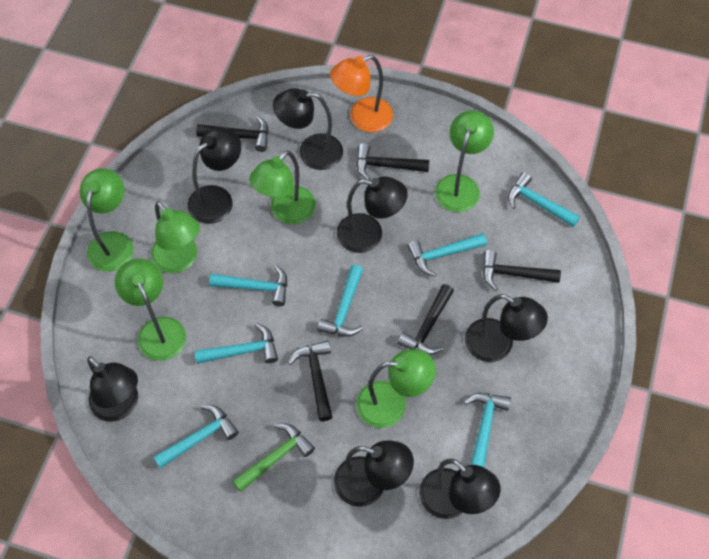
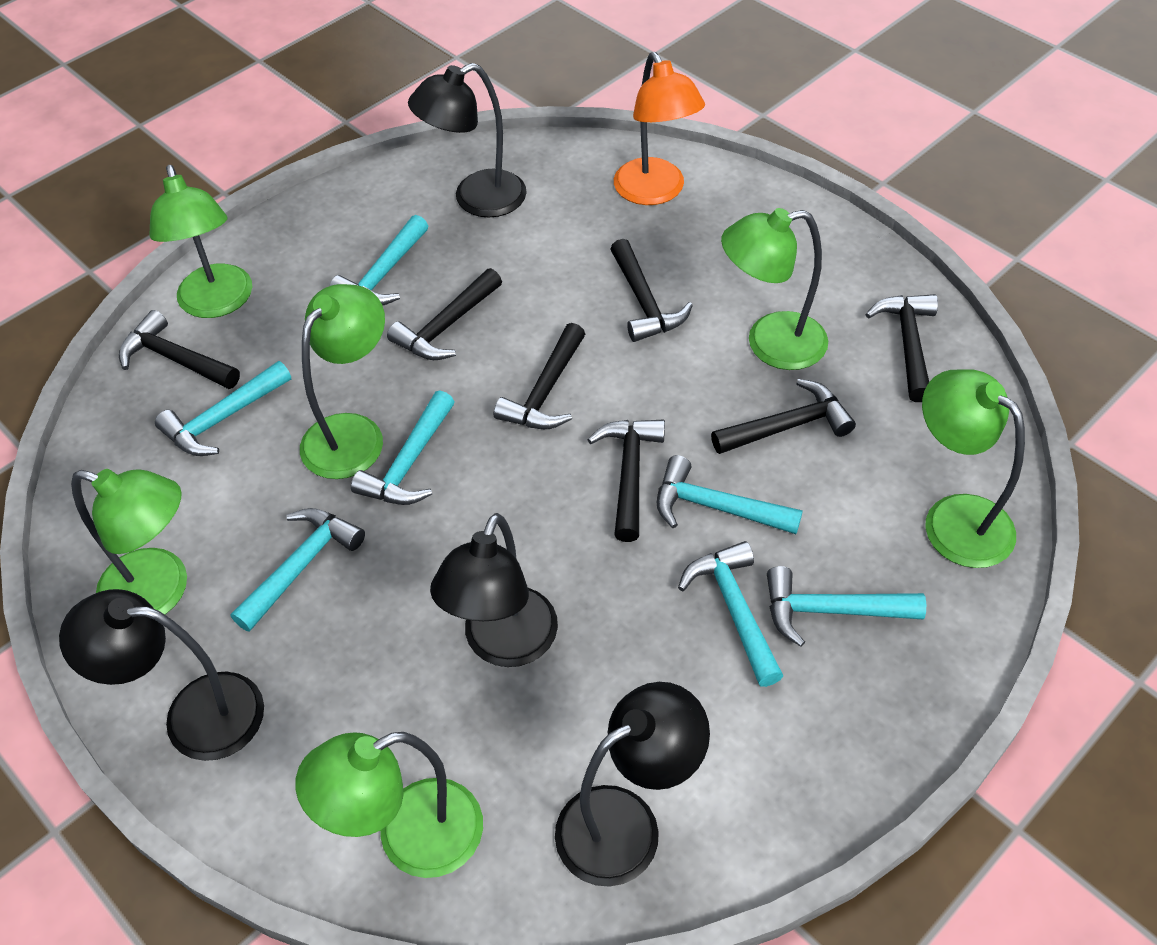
black hammer: 5 -> 7
black lamp: 7 -> 4
green hammer: 1 -> 0

